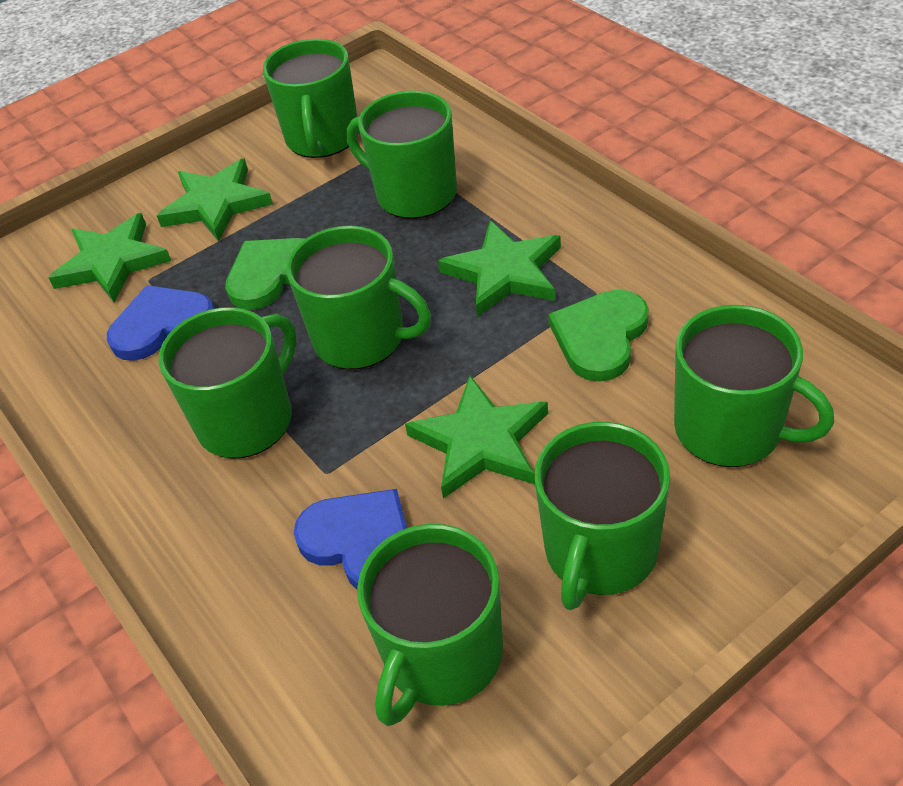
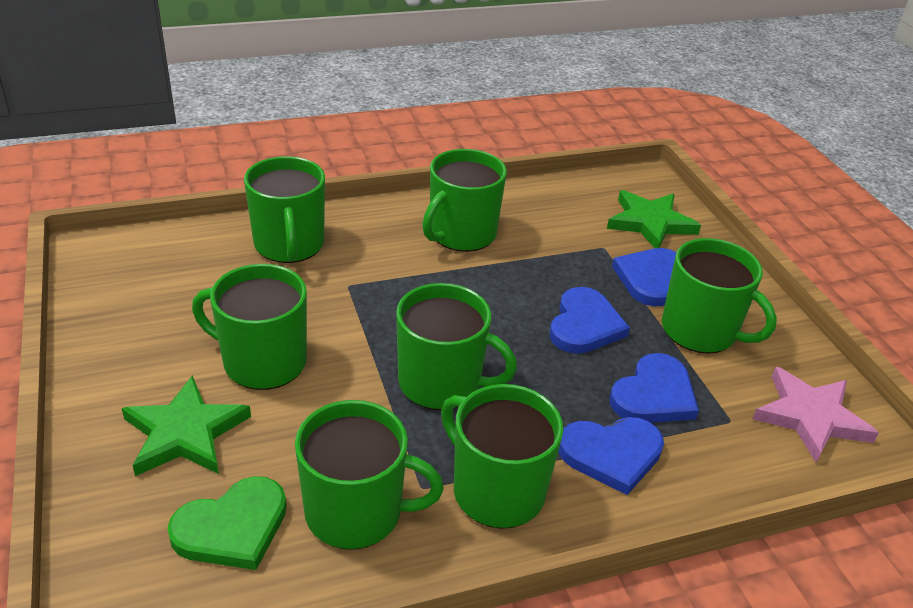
blue heart: 2 -> 4
green heart: 2 -> 1
green star: 4 -> 2
pink star: 0 -> 1

